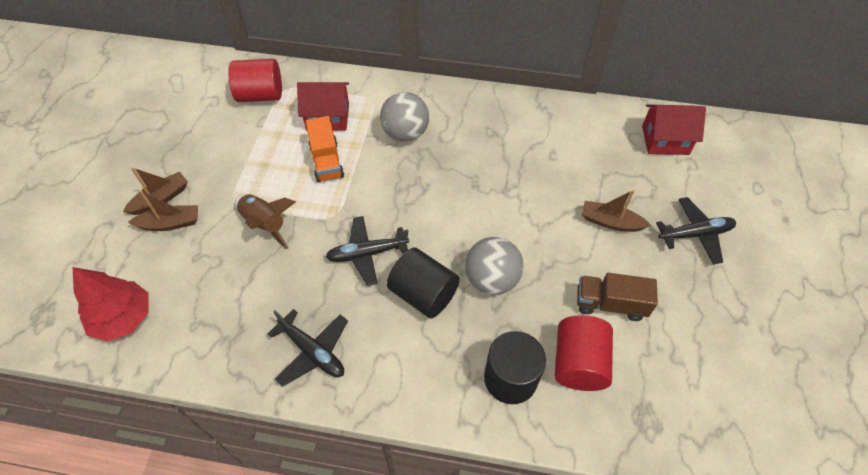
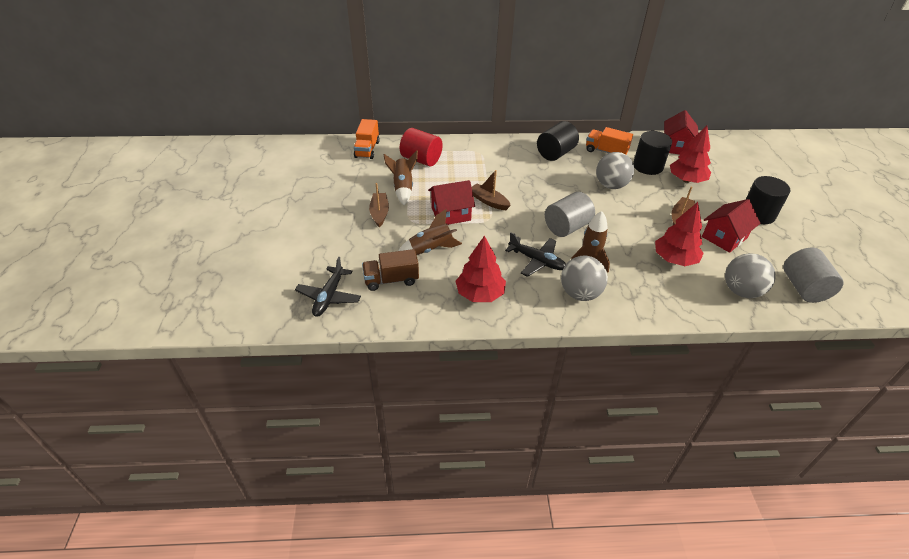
black cylinder: 2 -> 3
black plane: 3 -> 2
brown rocket: 1 -> 3
grey ball: 2 -> 3
grey cylinder: 0 -> 2
orange truck: 1 -> 2
red cylinder: 2 -> 1
red house: 2 -> 3
red tree: 1 -> 3

